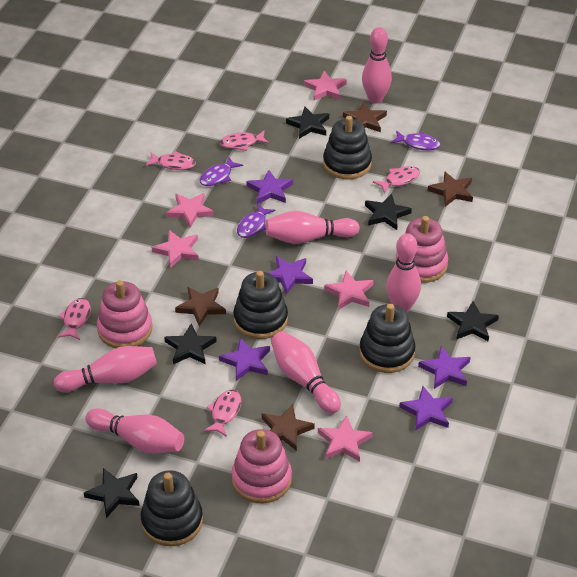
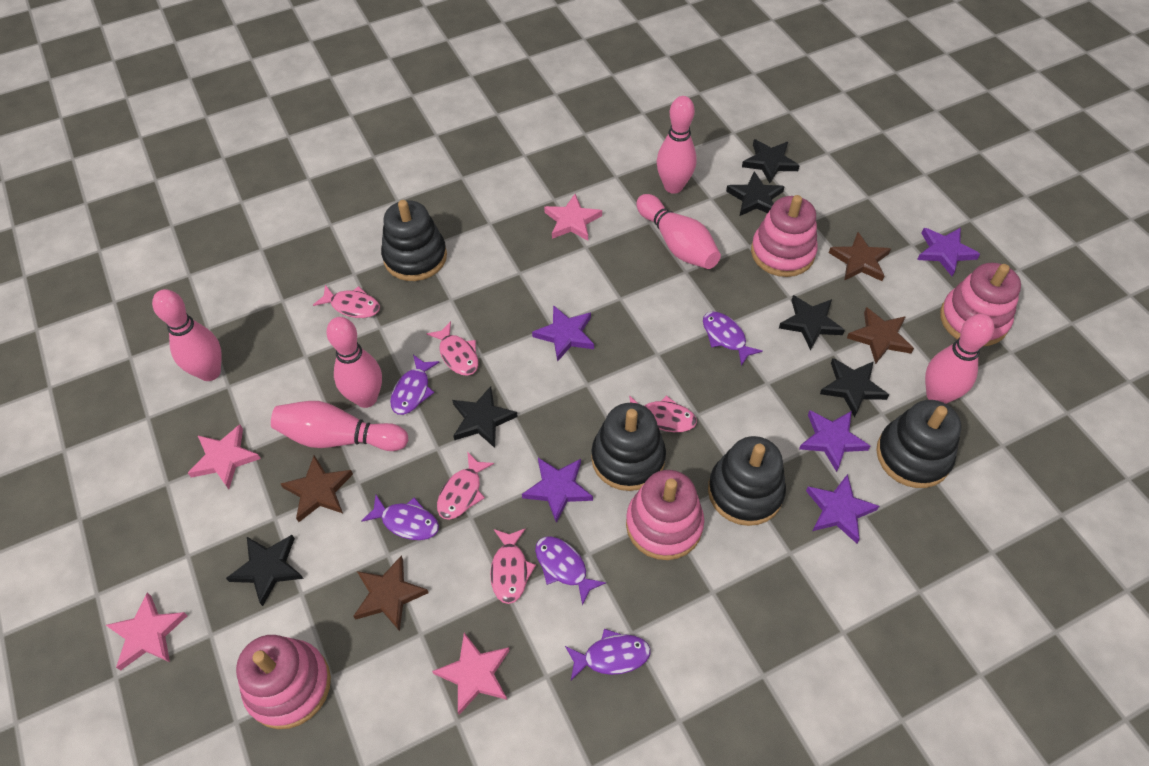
black star: 5 -> 6
pink stacking toy: 3 -> 4
pink star: 5 -> 4
purple fish: 3 -> 5

